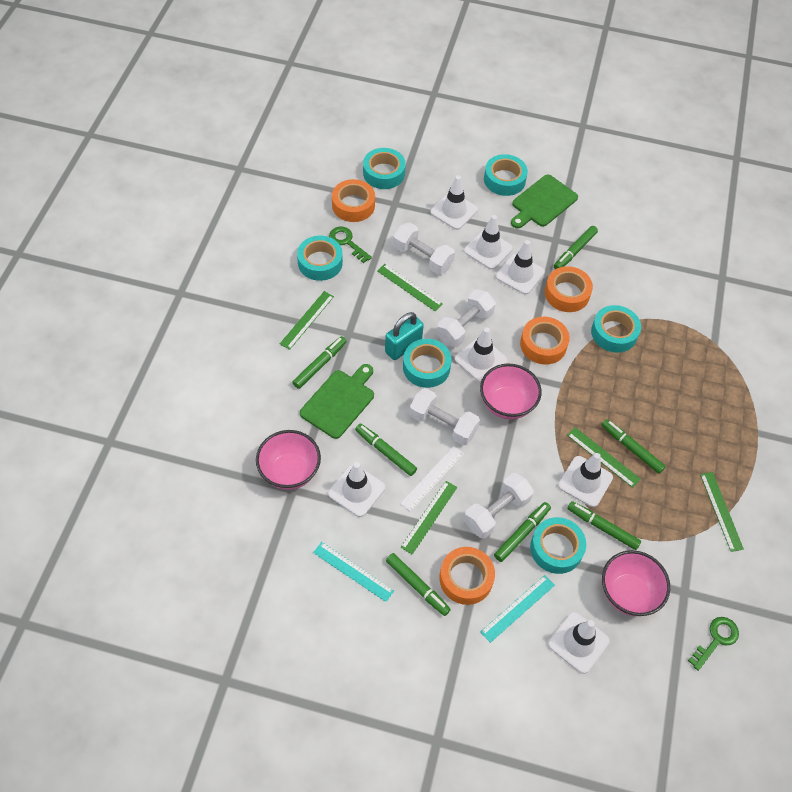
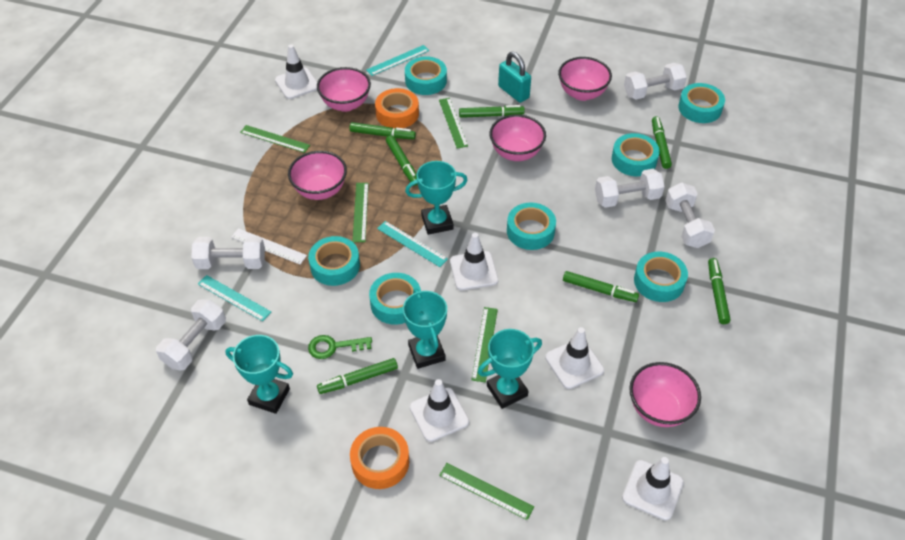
green cutting board: 2 -> 0
green key: 2 -> 1
orange tape: 4 -> 2
pink bowl: 3 -> 5
turquoise ruler: 2 -> 3
turquoise tape: 6 -> 7
turquoise trophy: 0 -> 4
white dumbbell: 4 -> 5
white traffic cone: 7 -> 5

